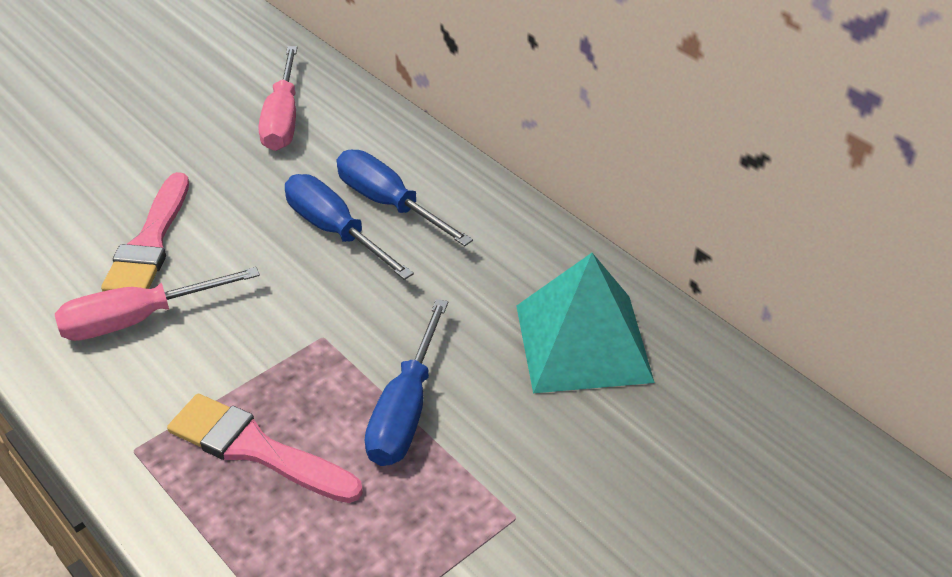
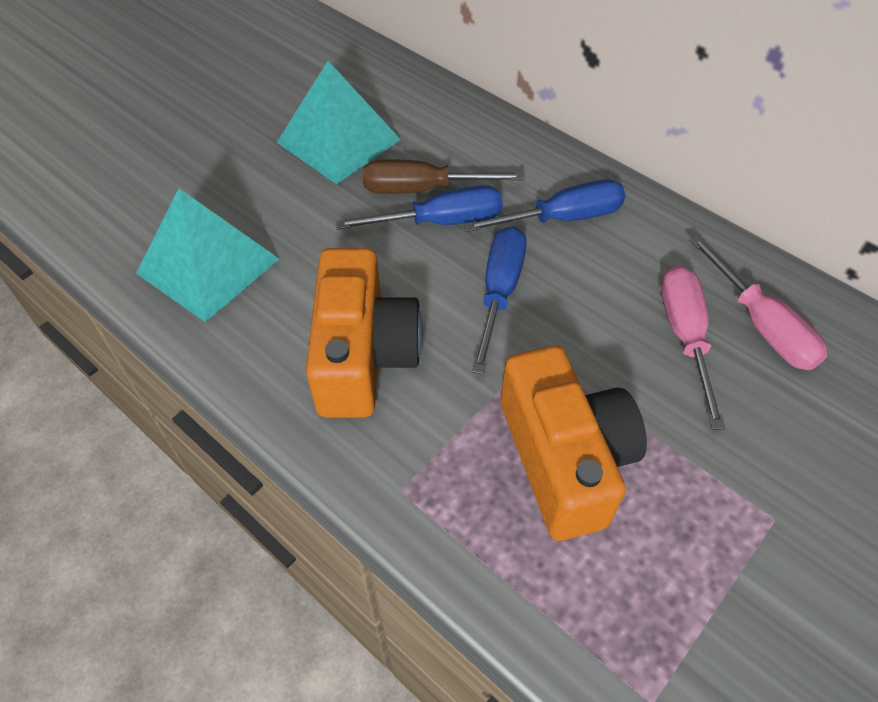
brown screwdriver: 0 -> 1
orange camera: 0 -> 2
pink brush: 2 -> 0
turquoise pyramid: 1 -> 2

